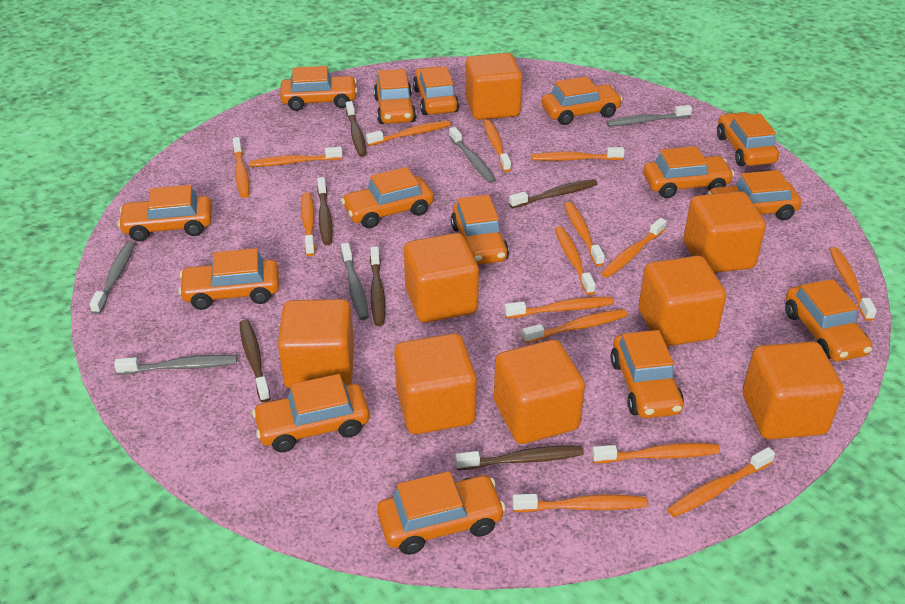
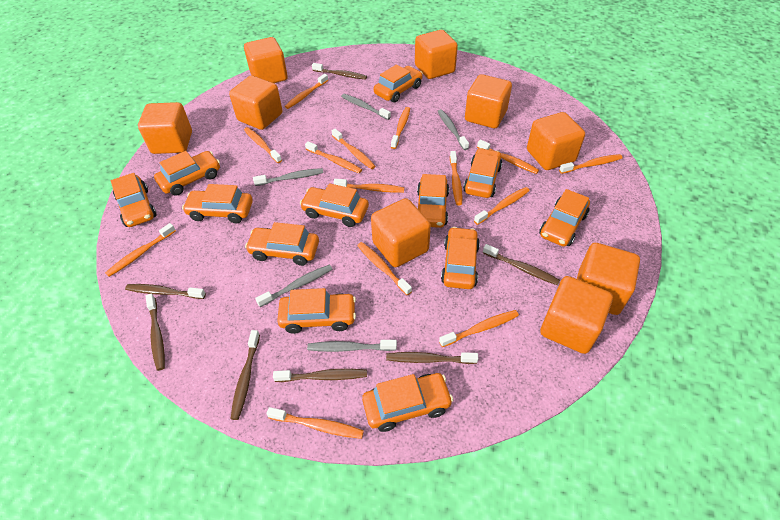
brown toothbrush: 6 -> 7
orange car: 15 -> 12
orange cube: 8 -> 9
orange toothbrush: 15 -> 14

